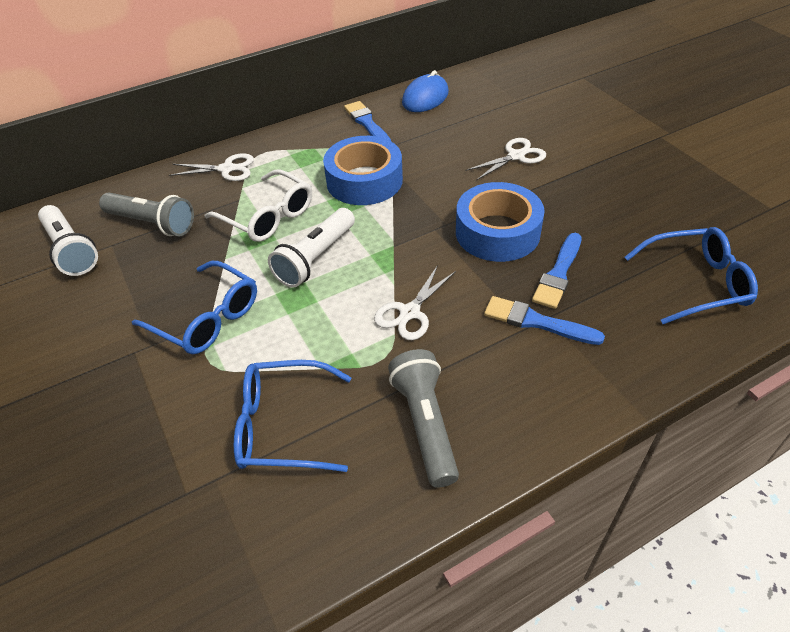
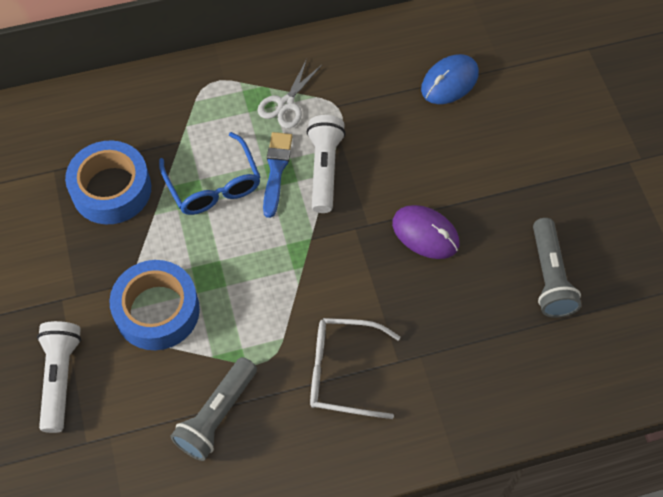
blue brush: 3 -> 1
blue glasses: 3 -> 1
purple mouse: 0 -> 1
white scissors: 3 -> 1

